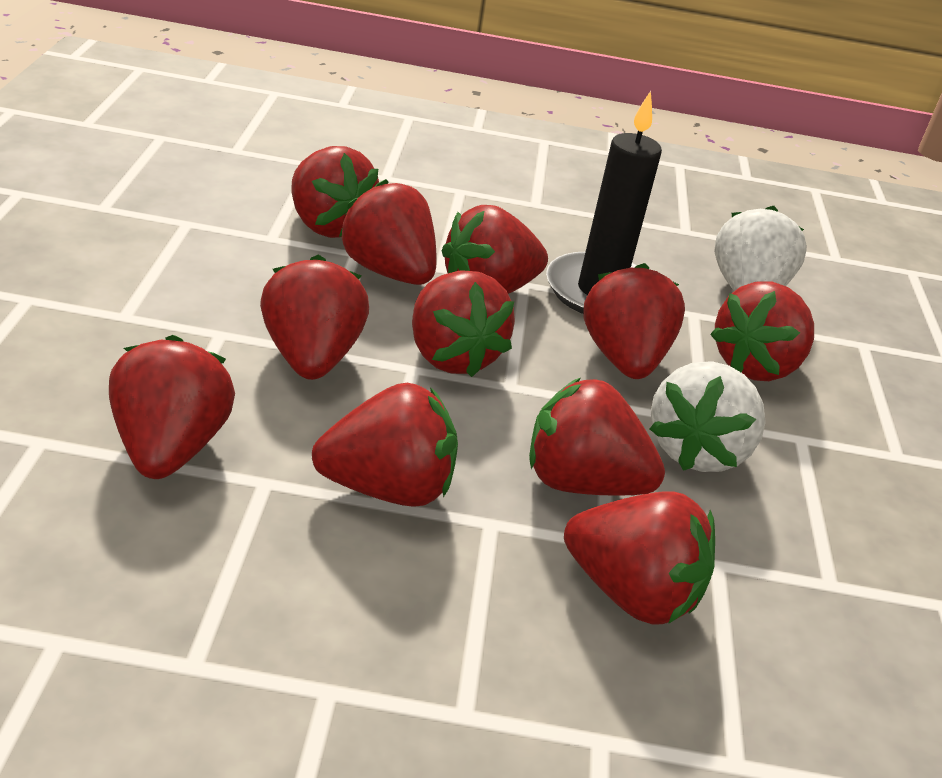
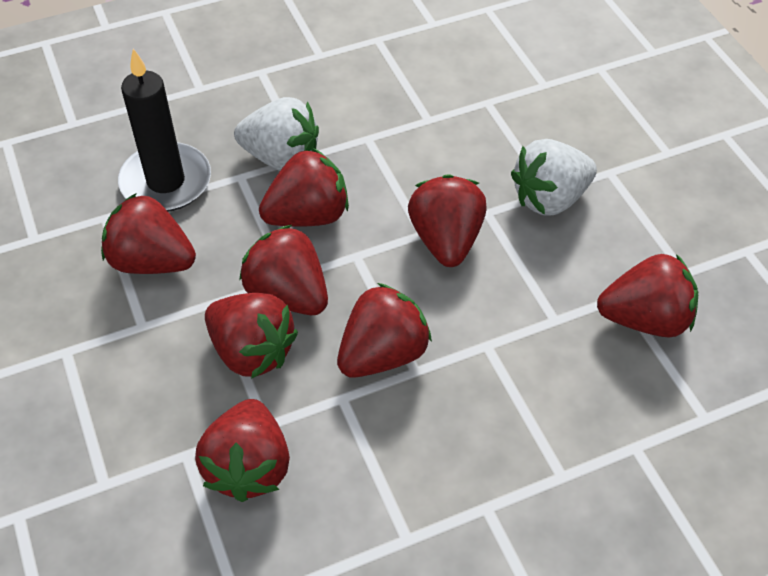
red strawberry: 11 -> 8

